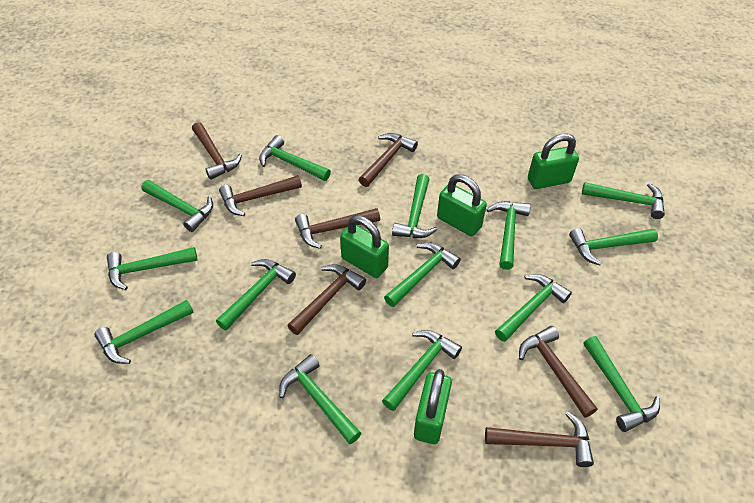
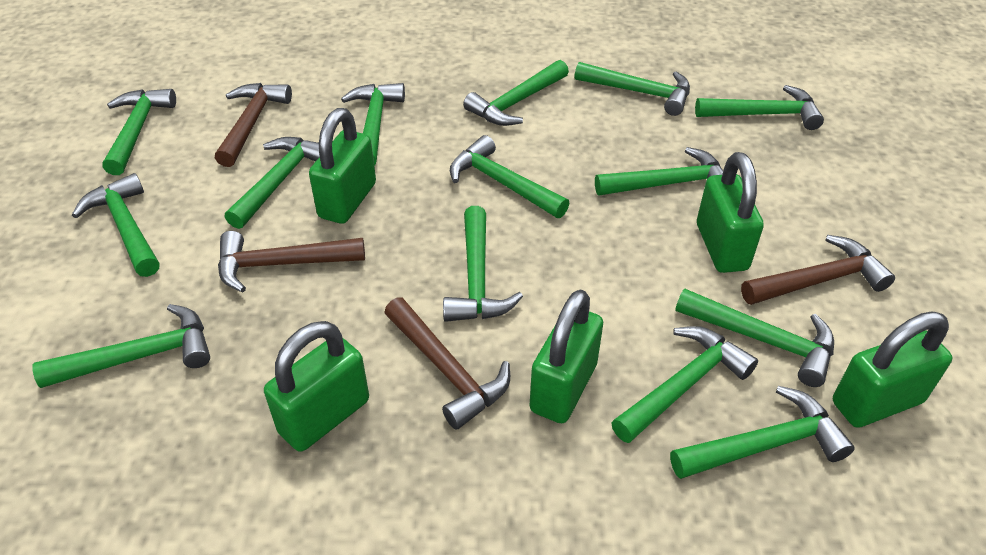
brown hammer: 7 -> 4
green padlock: 4 -> 5

